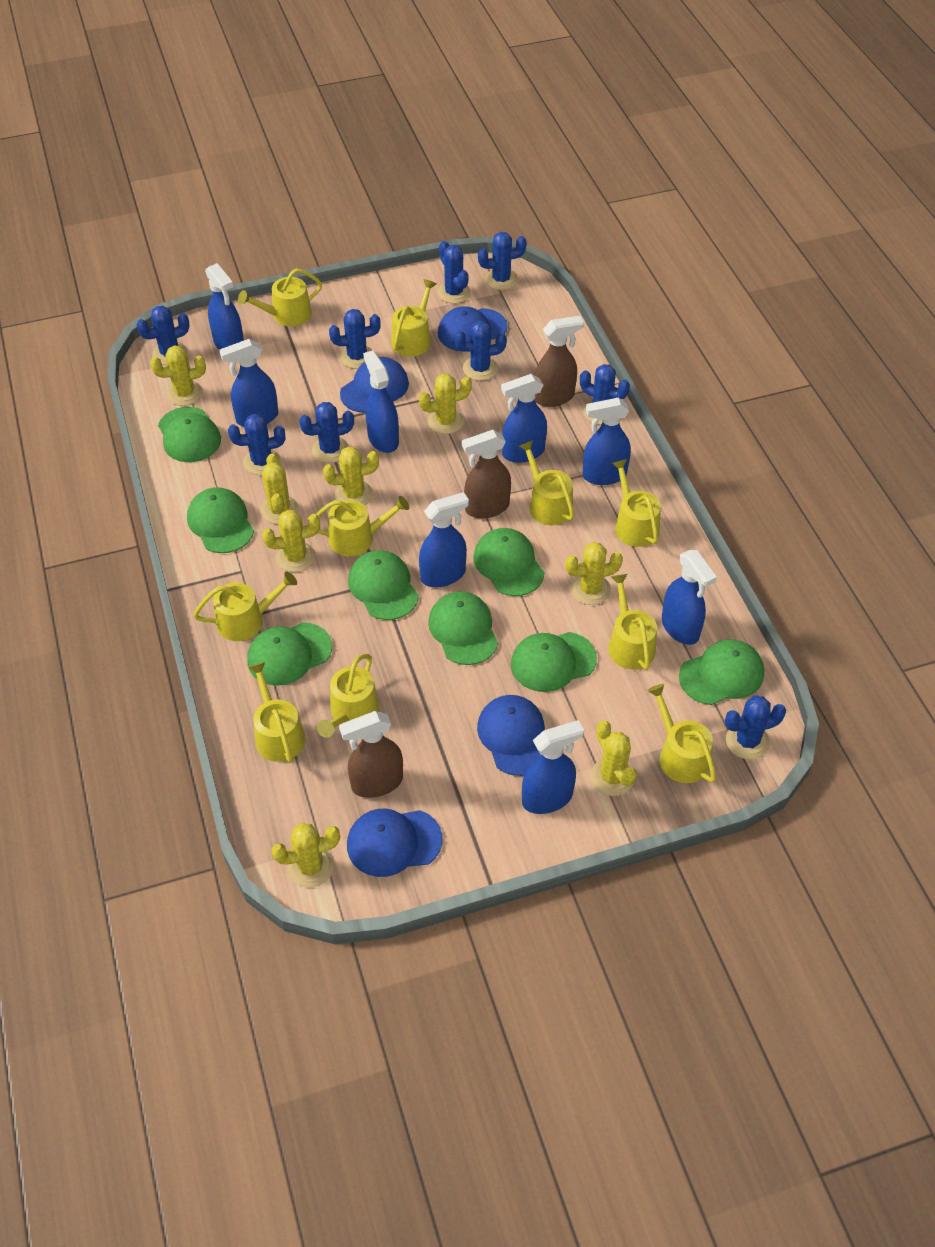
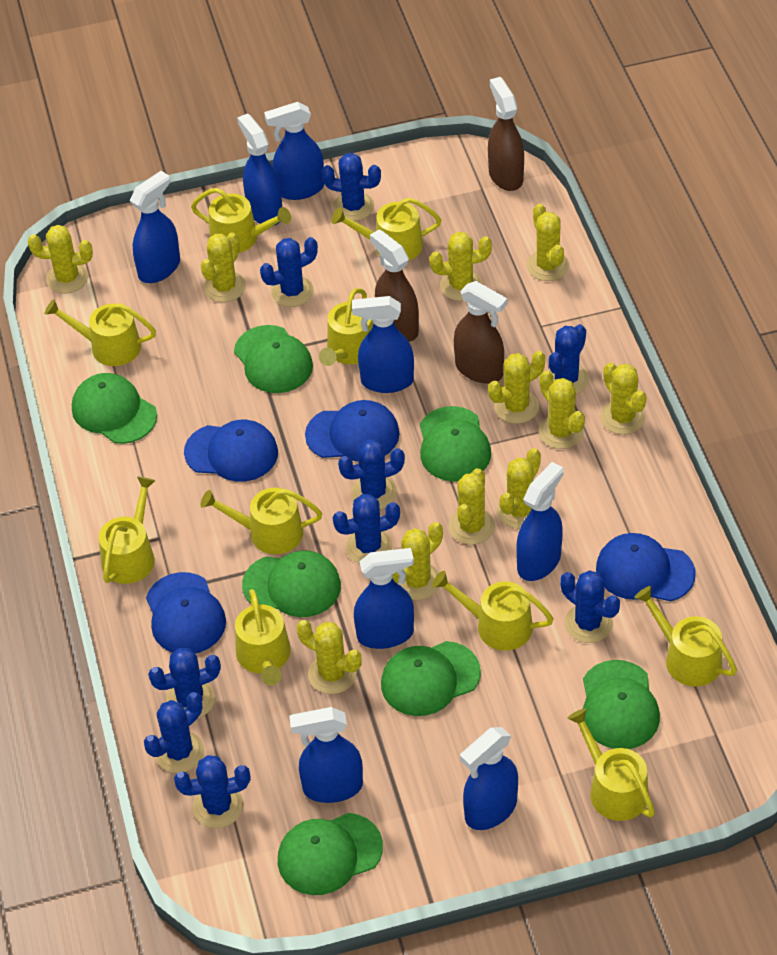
green cap: 8 -> 7
yellow cactus: 8 -> 11

